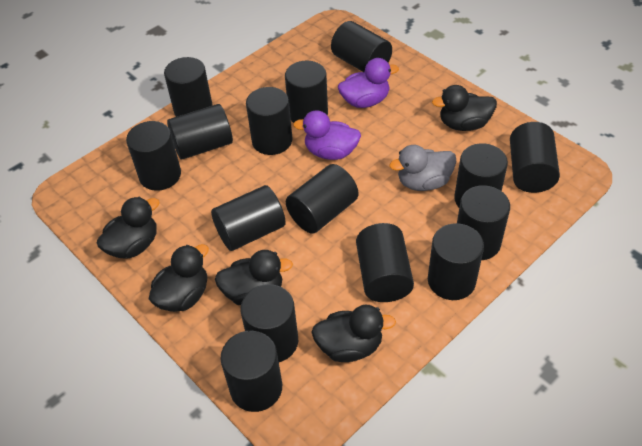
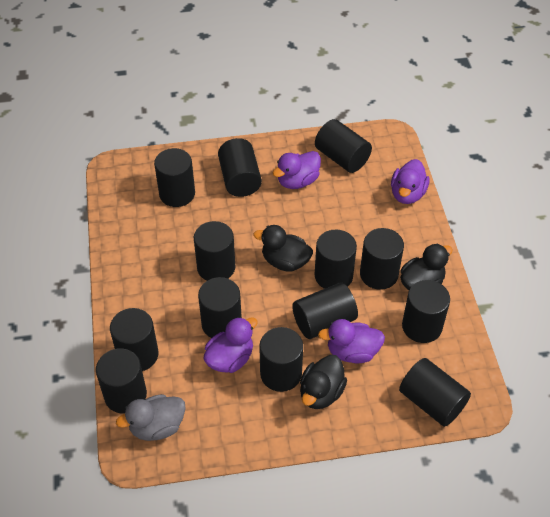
black cylinder: 15 -> 13
black duck: 5 -> 3
purple duck: 2 -> 4

